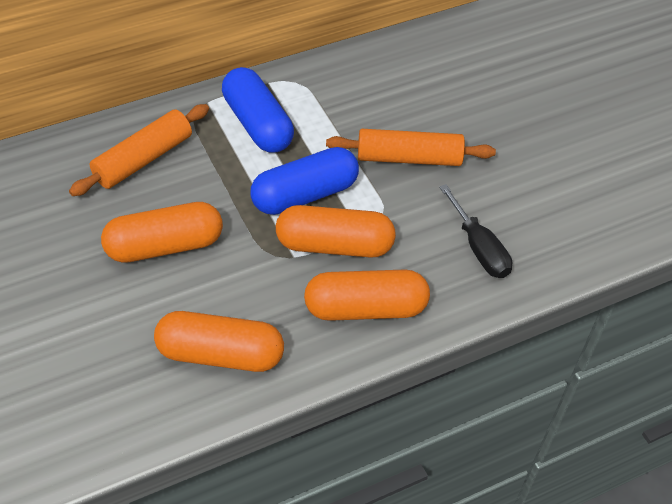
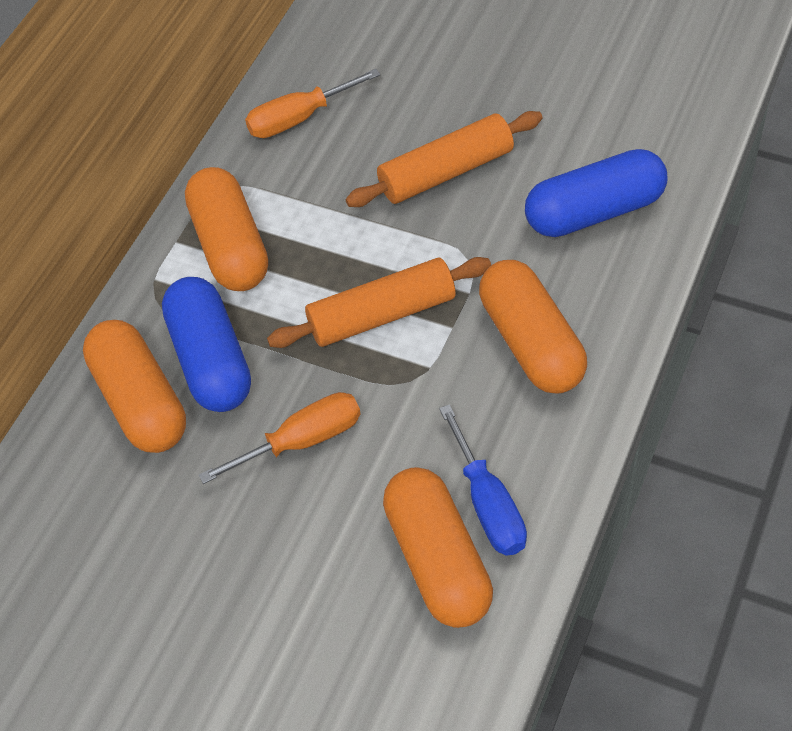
black screwdriver: 1 -> 0
blue screwdriver: 0 -> 1
orange screwdriver: 0 -> 2

